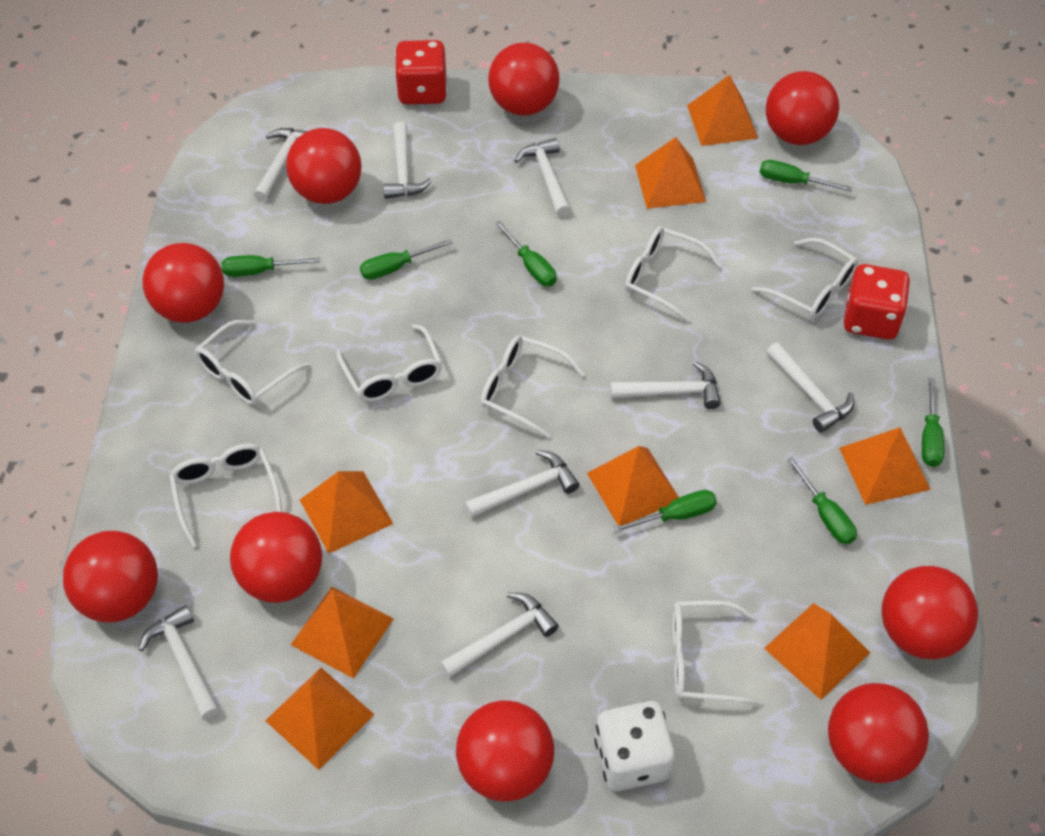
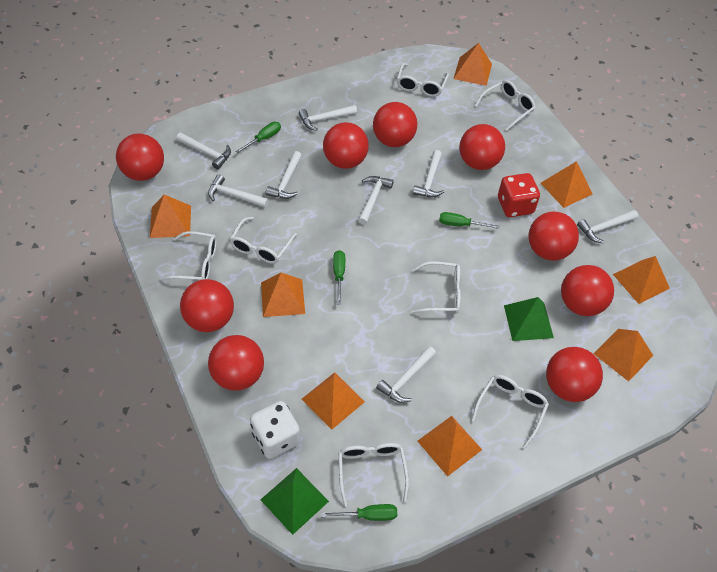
green pyramid: 0 -> 2
green screwdriver: 7 -> 4
red dice: 2 -> 1

